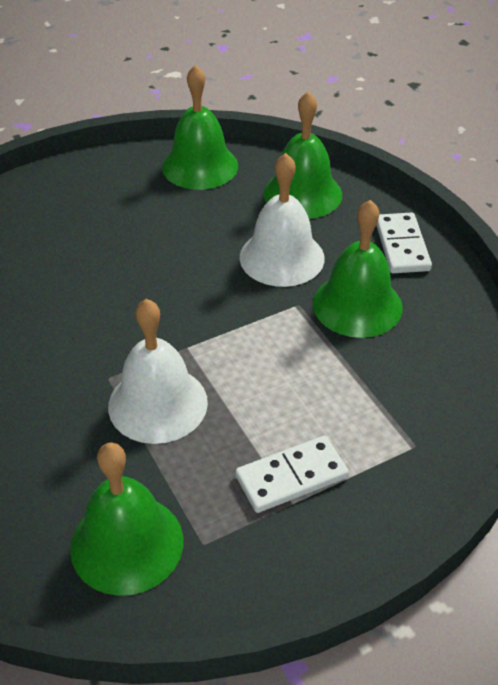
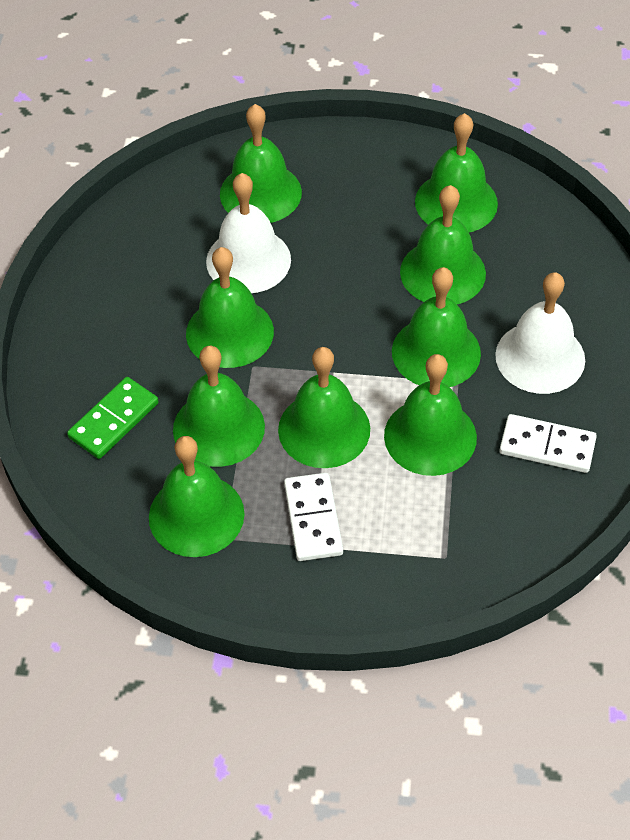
green bell: 4 -> 9
green domino: 0 -> 1

